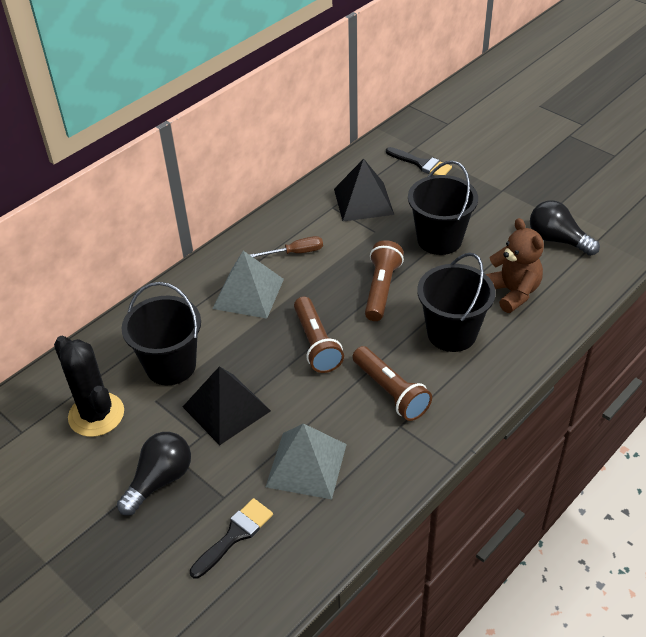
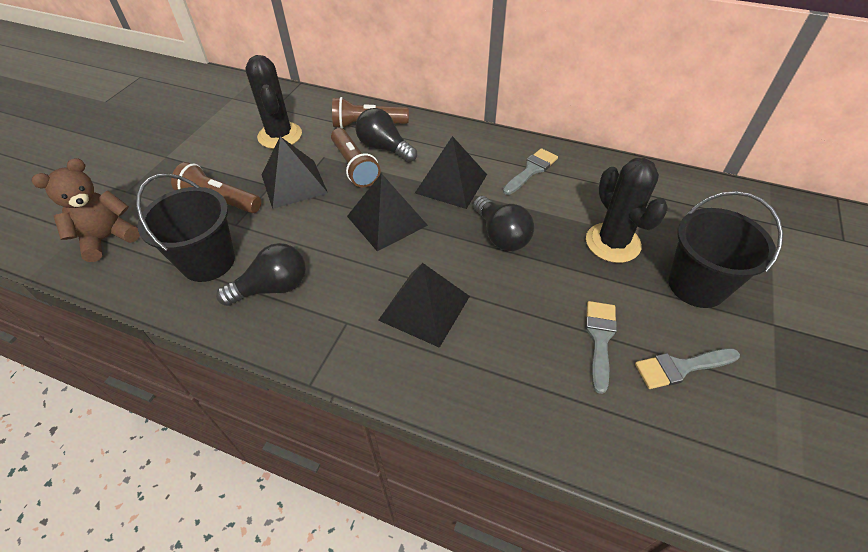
black brush: 2 -> 0
black bucket: 3 -> 2
black cactus: 1 -> 2
black light bulb: 2 -> 3
black pyramid: 2 -> 4
brown screwdriver: 1 -> 0
grey brush: 0 -> 3
grey pyramid: 2 -> 0

